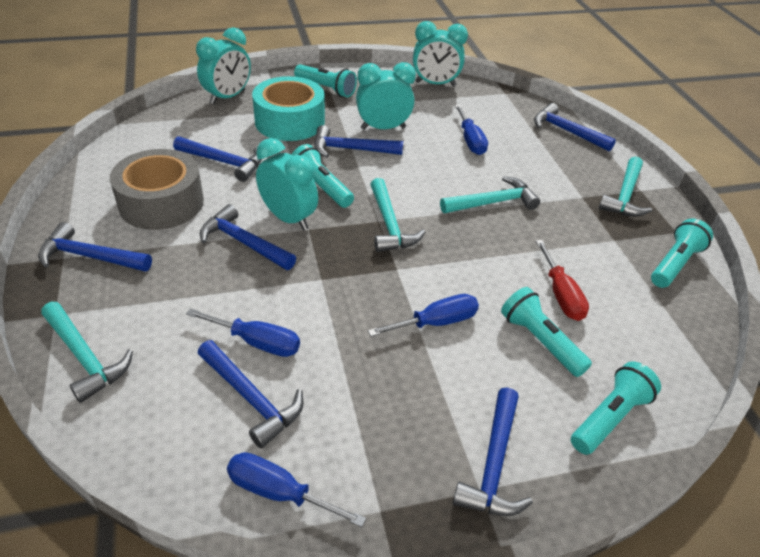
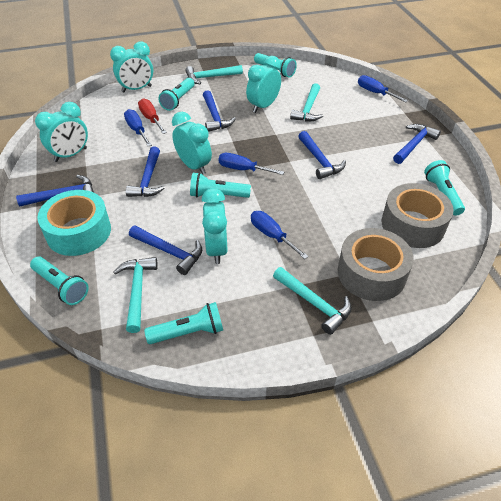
blue hammer: 7 -> 6
grey tape: 1 -> 2
turquoise clock: 4 -> 5
turquoise flashlight: 5 -> 6

